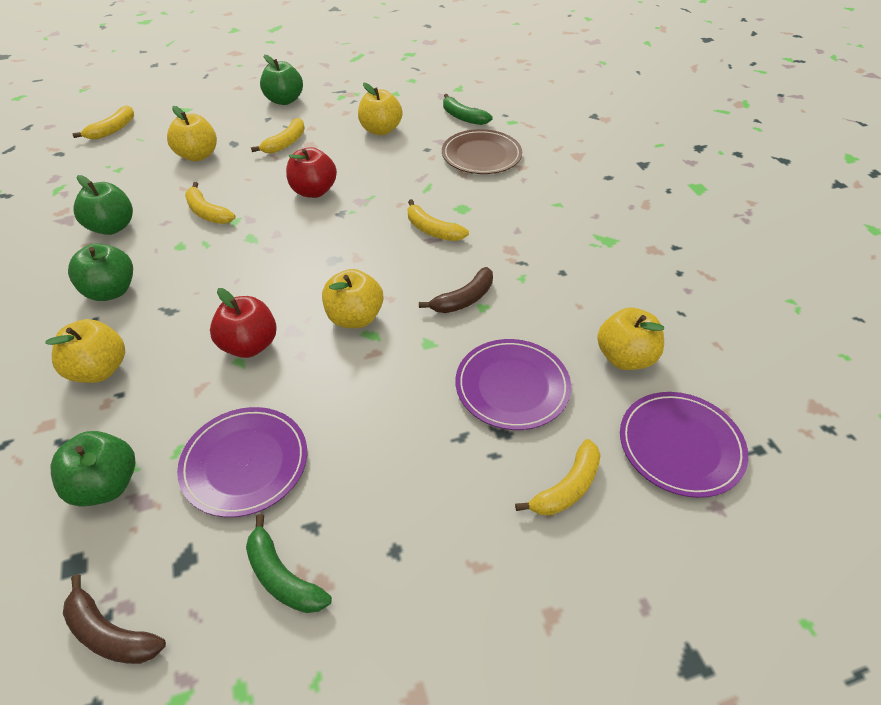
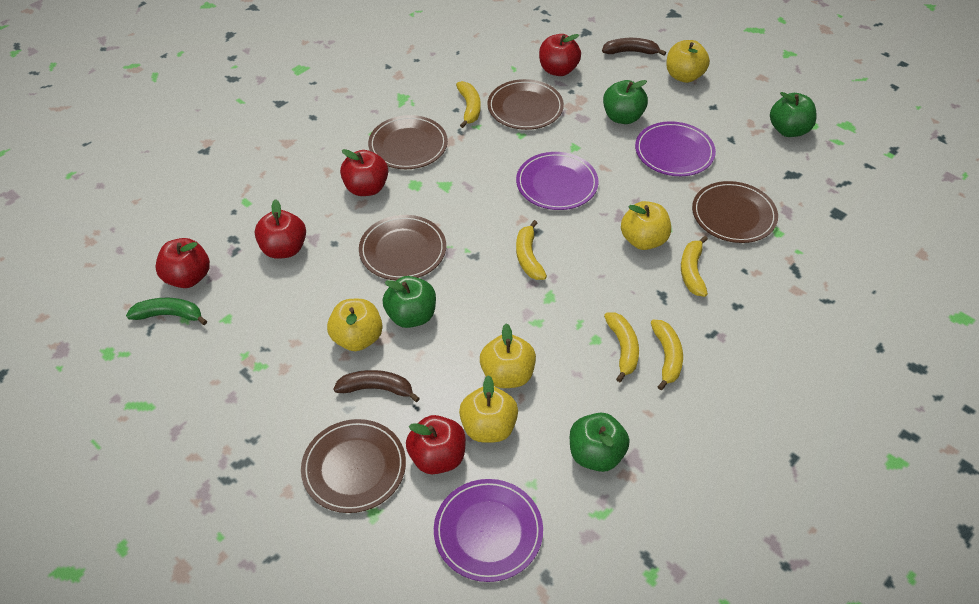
brown plate: 1 -> 5
green banana: 2 -> 1
red apple: 2 -> 5

